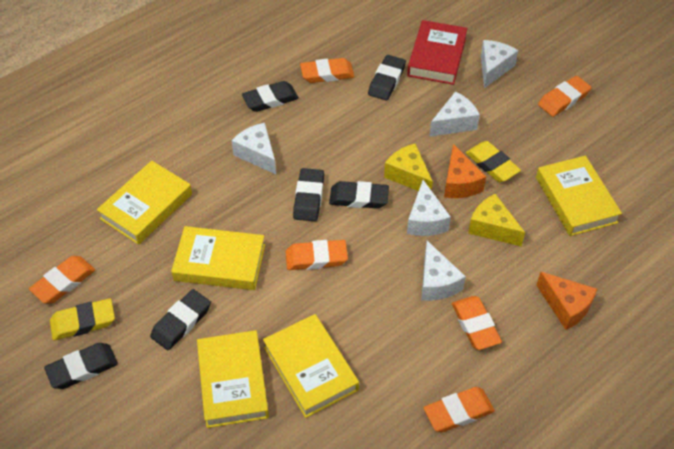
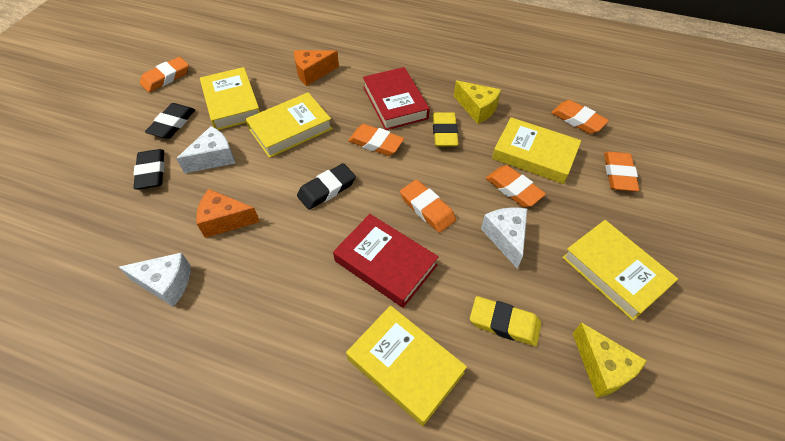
black eraser: 6 -> 3
red book: 1 -> 2
white cheese: 5 -> 3

